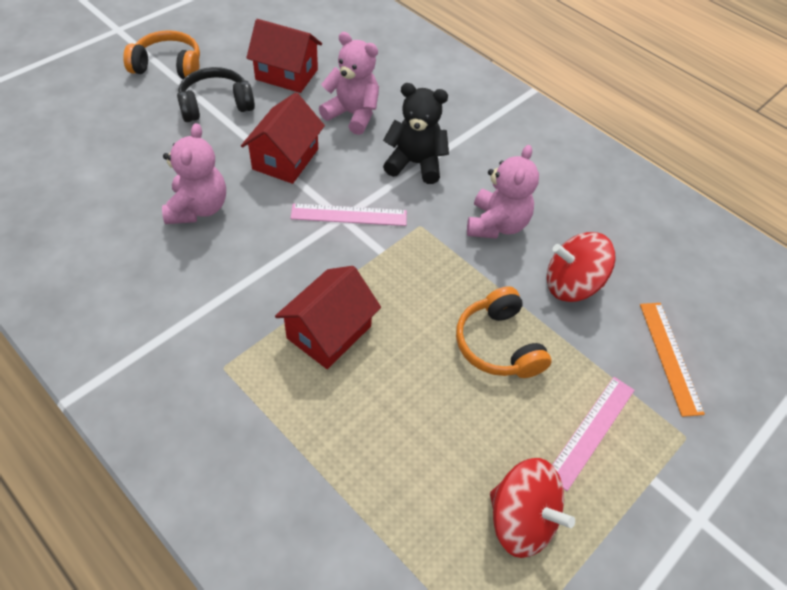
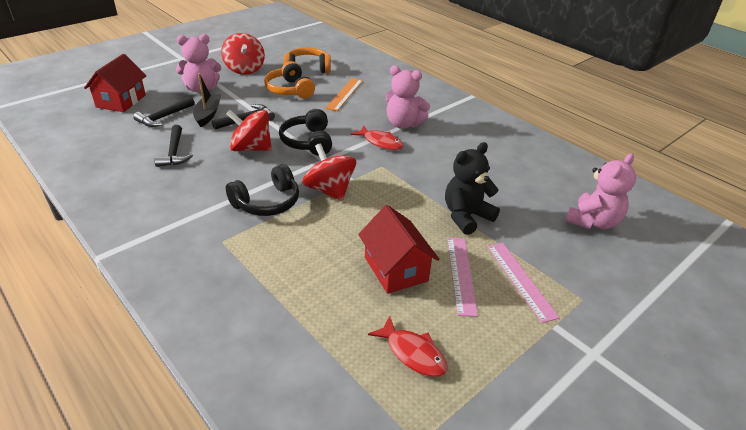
black boat: 0 -> 1
black hammer: 0 -> 3
black headphones: 1 -> 2
red fish: 0 -> 2
red house: 3 -> 2
red spinning top: 2 -> 3

